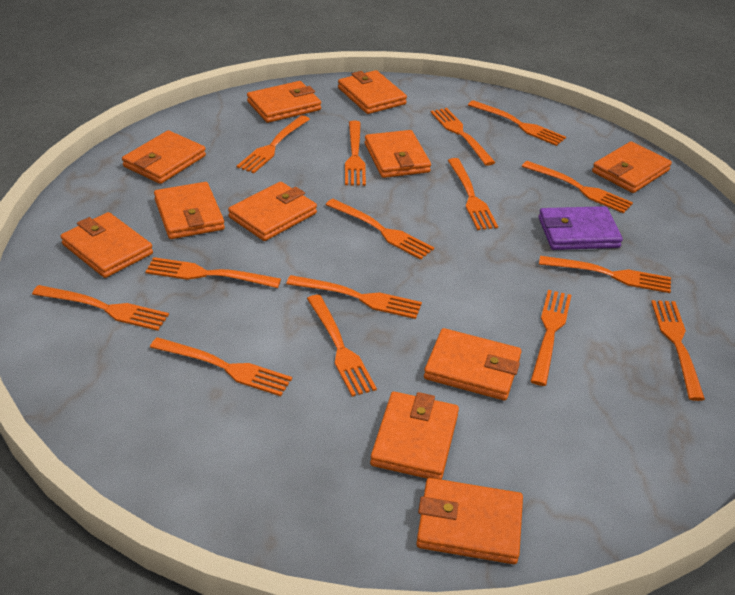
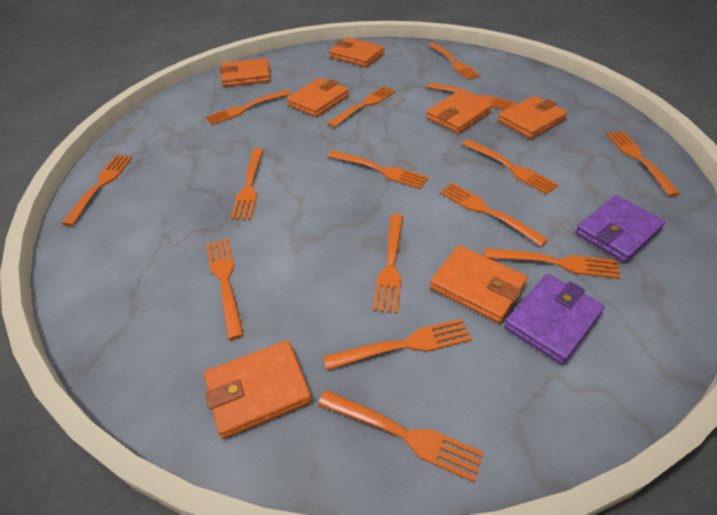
orange wallet: 11 -> 7
purple wallet: 1 -> 2

